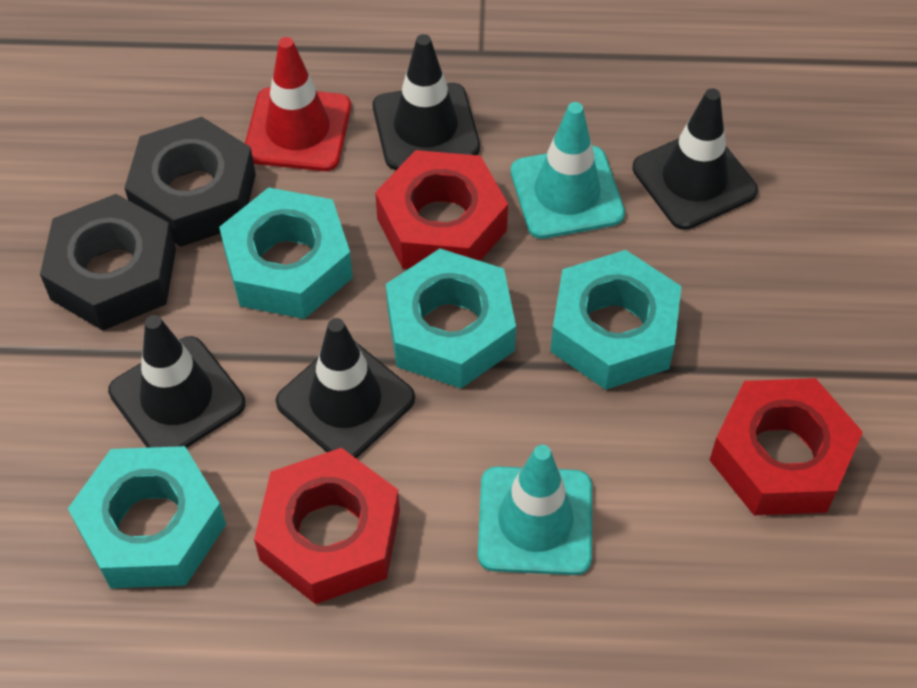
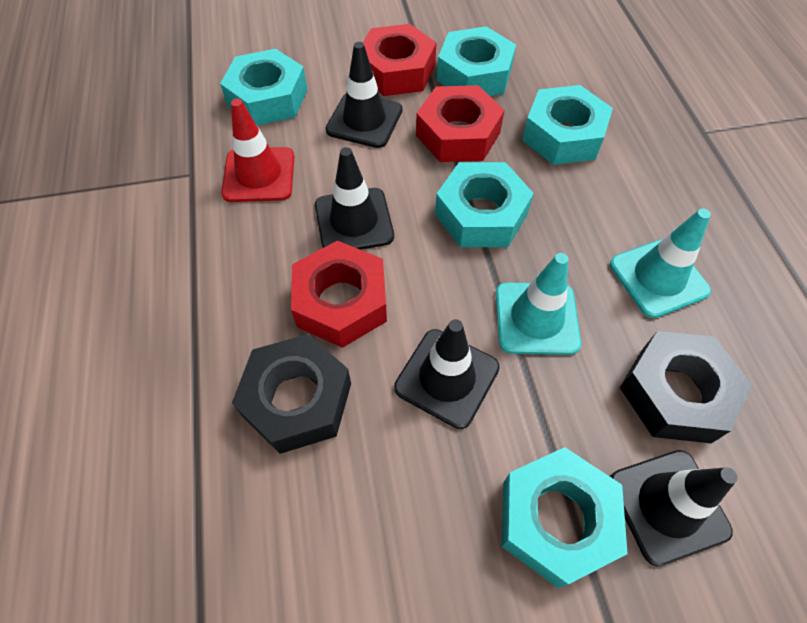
turquoise nut: 4 -> 5

